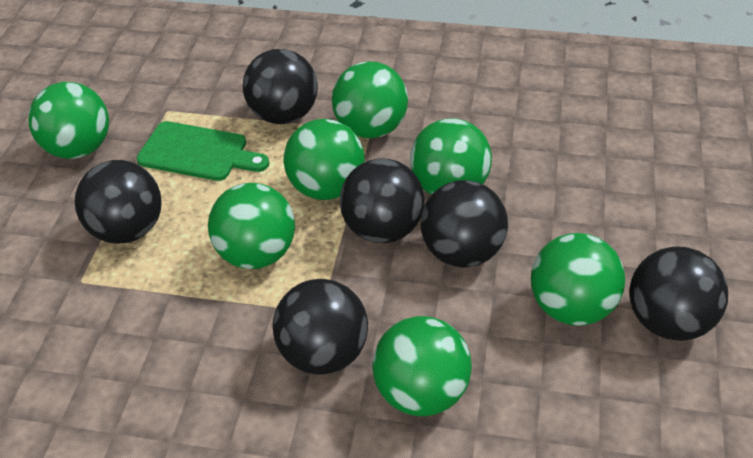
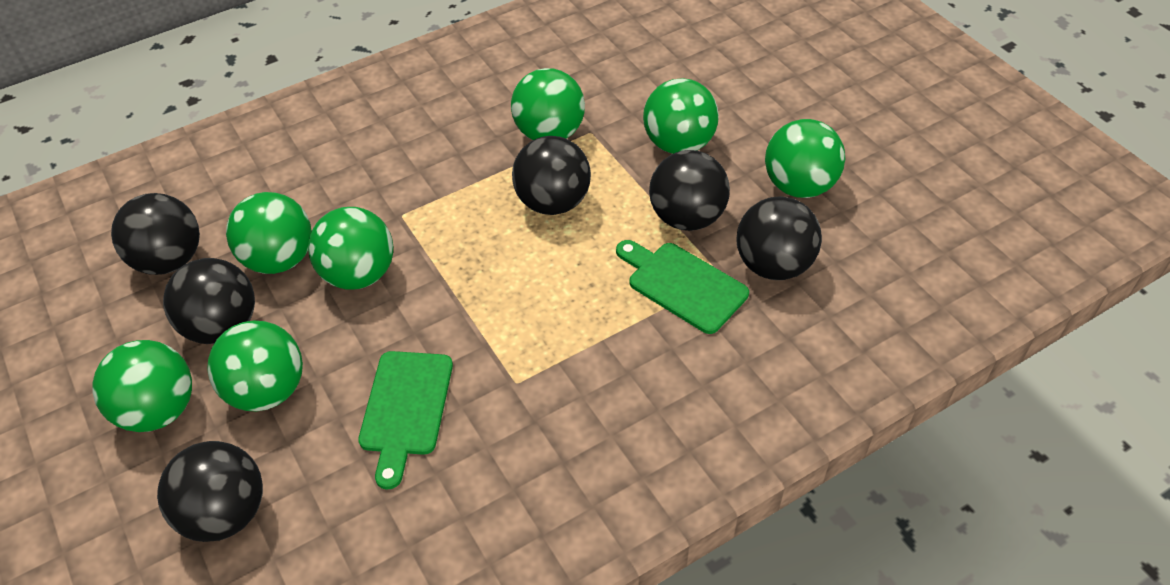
green cutting board: 1 -> 2

